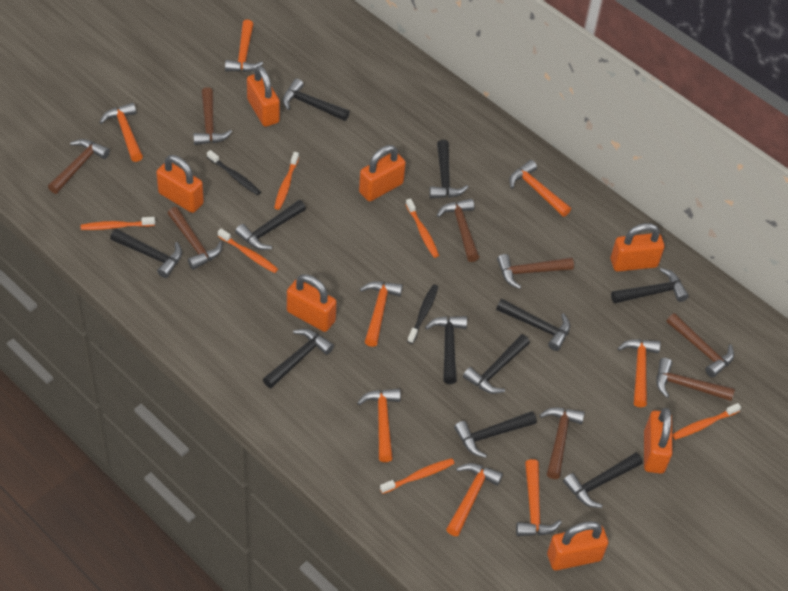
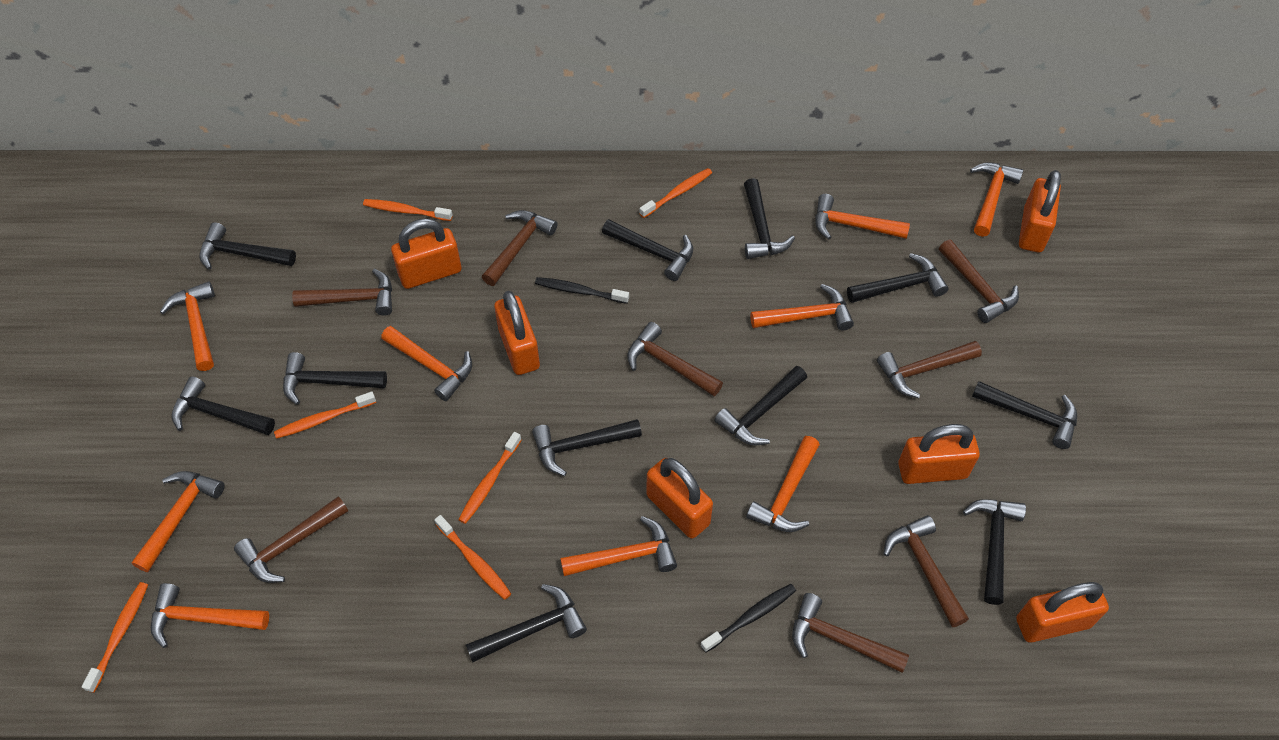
orange hammer: 8 -> 9
orange padlock: 7 -> 6

